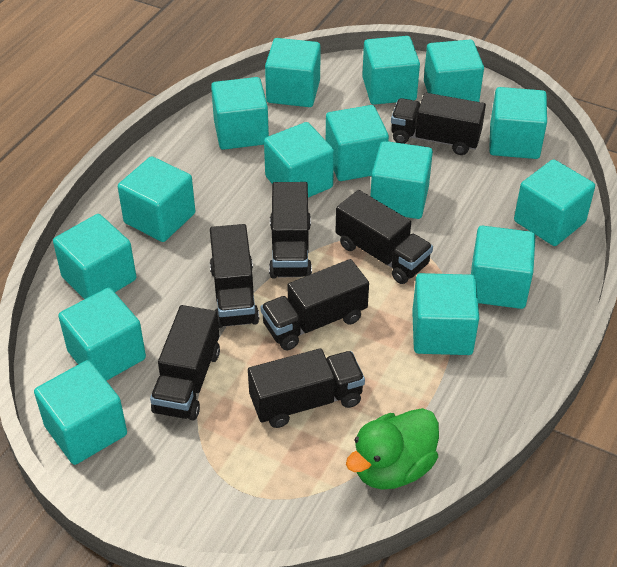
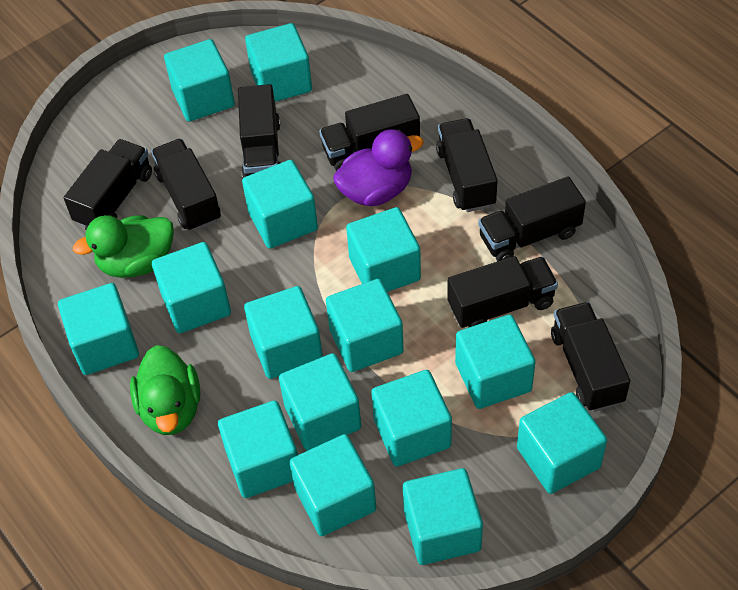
black truck: 7 -> 8
green duck: 1 -> 2
purple duck: 0 -> 1

